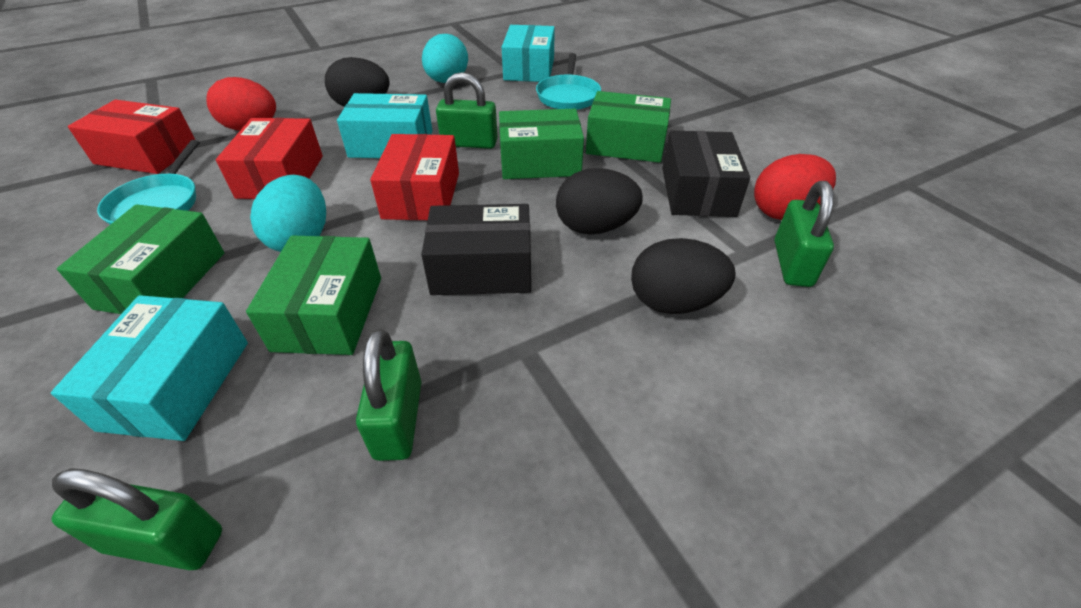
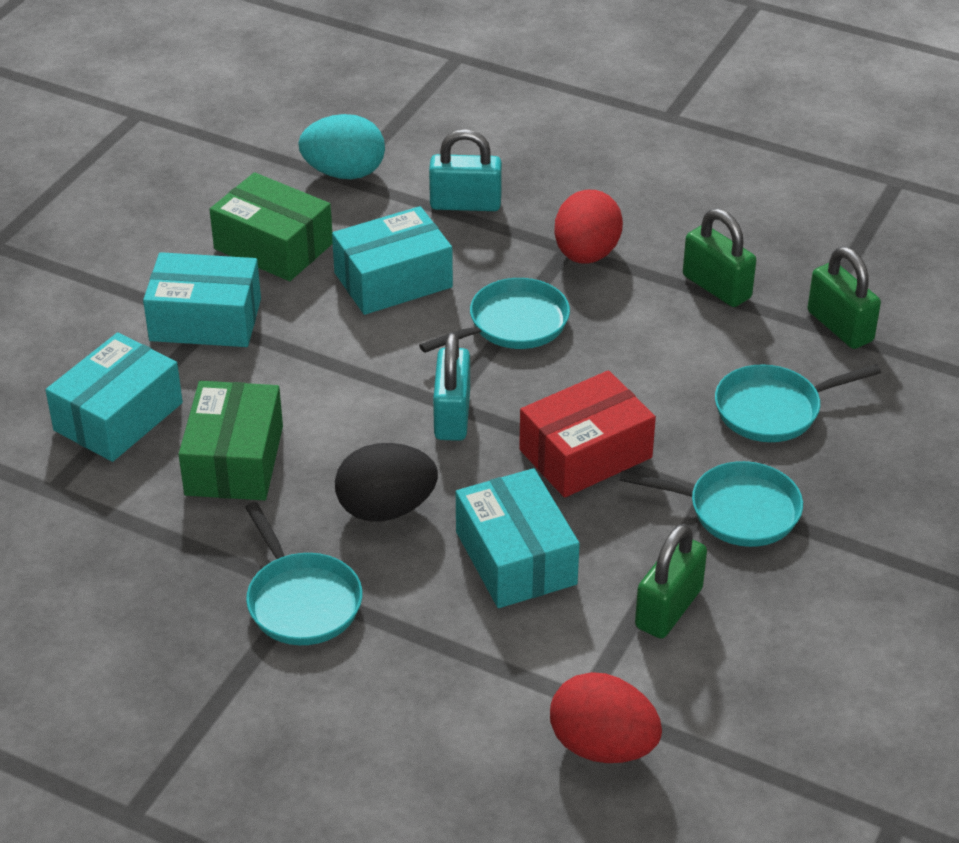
black box: 2 -> 0
black egg: 3 -> 1
green box: 4 -> 2
green padlock: 4 -> 3
red box: 3 -> 1
turquoise box: 3 -> 4
turquoise egg: 2 -> 1
turquoise padlock: 0 -> 2
turquoise pan: 2 -> 4

